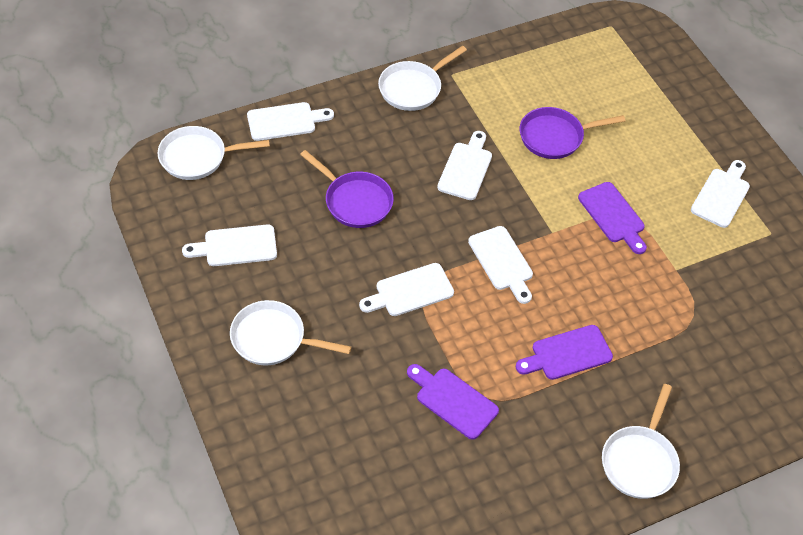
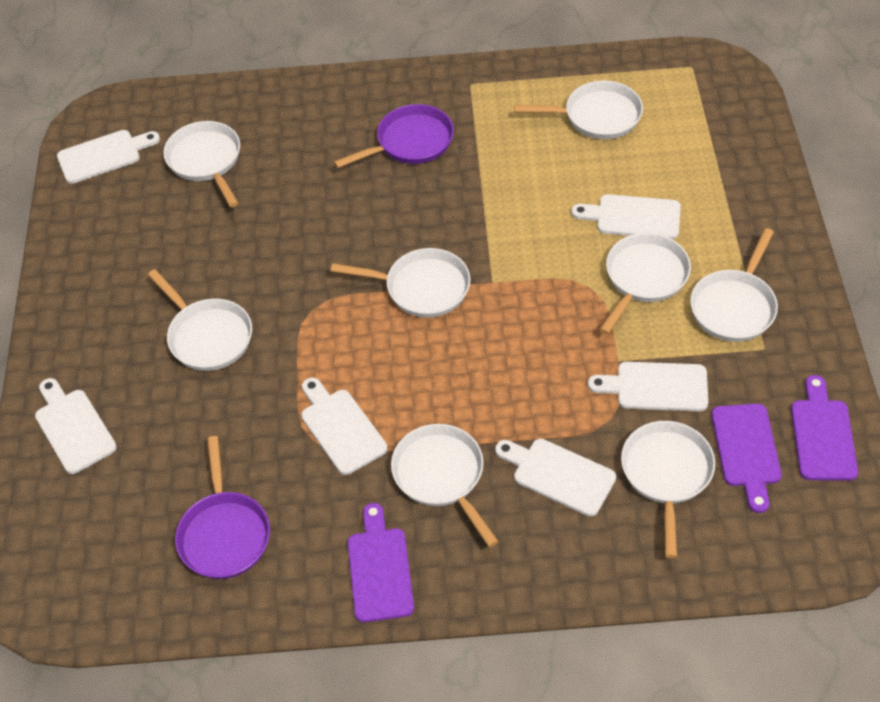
white pan: 4 -> 8

